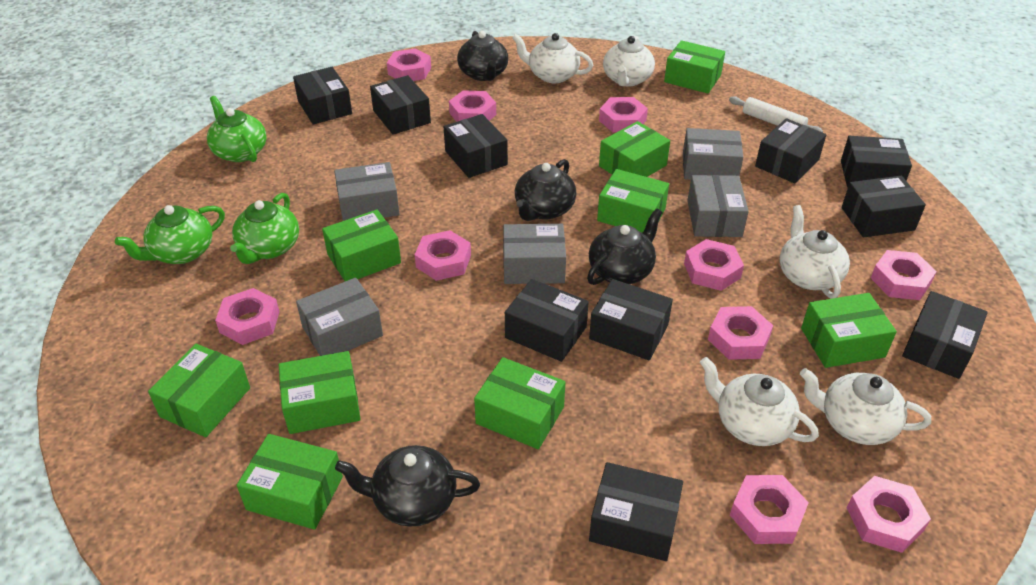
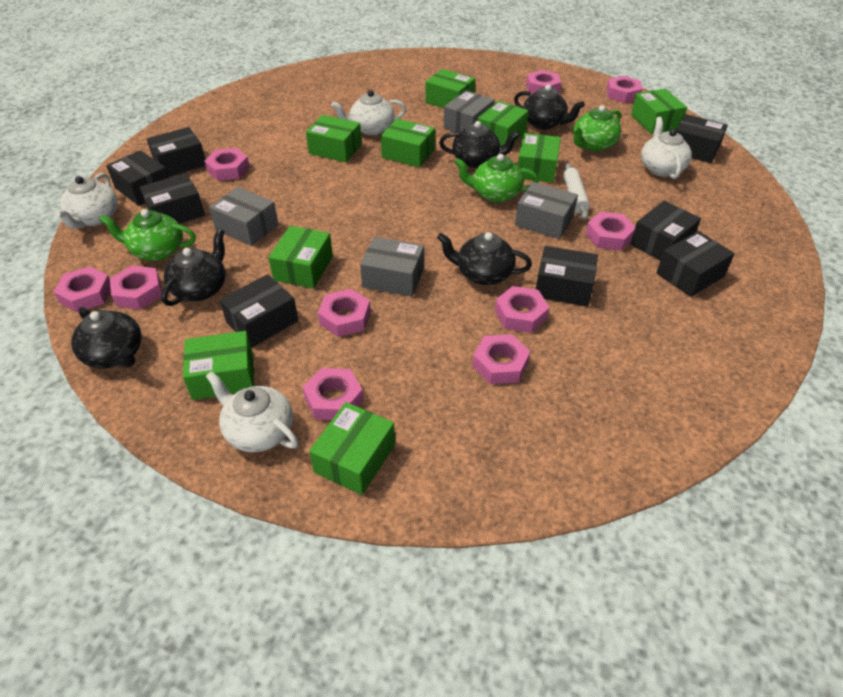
black box: 10 -> 8
black teapot: 4 -> 5
grey box: 5 -> 4
white teapot: 5 -> 4

